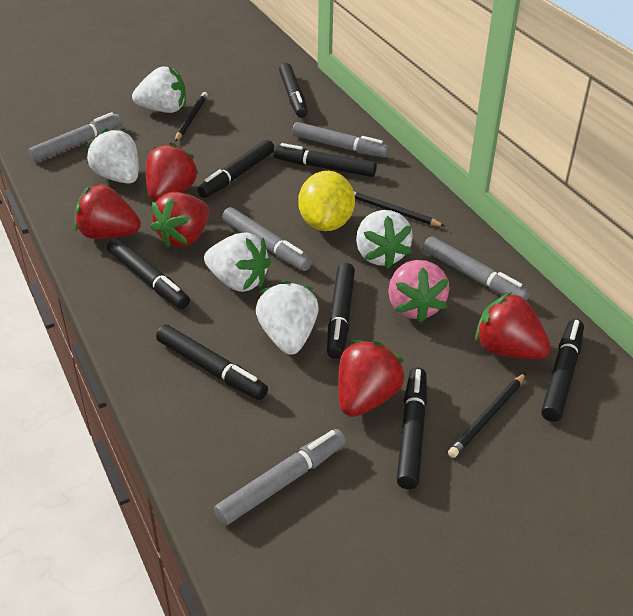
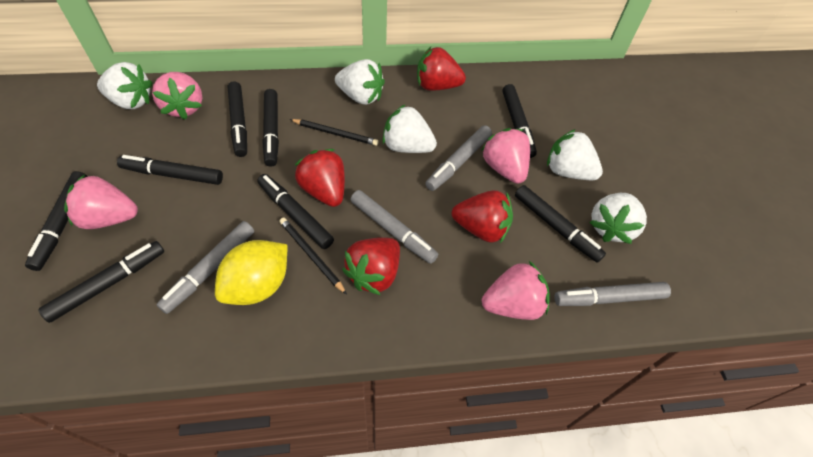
black pencil: 3 -> 2
grey marker: 5 -> 4
pink strawberry: 1 -> 4
red strawberry: 5 -> 4

